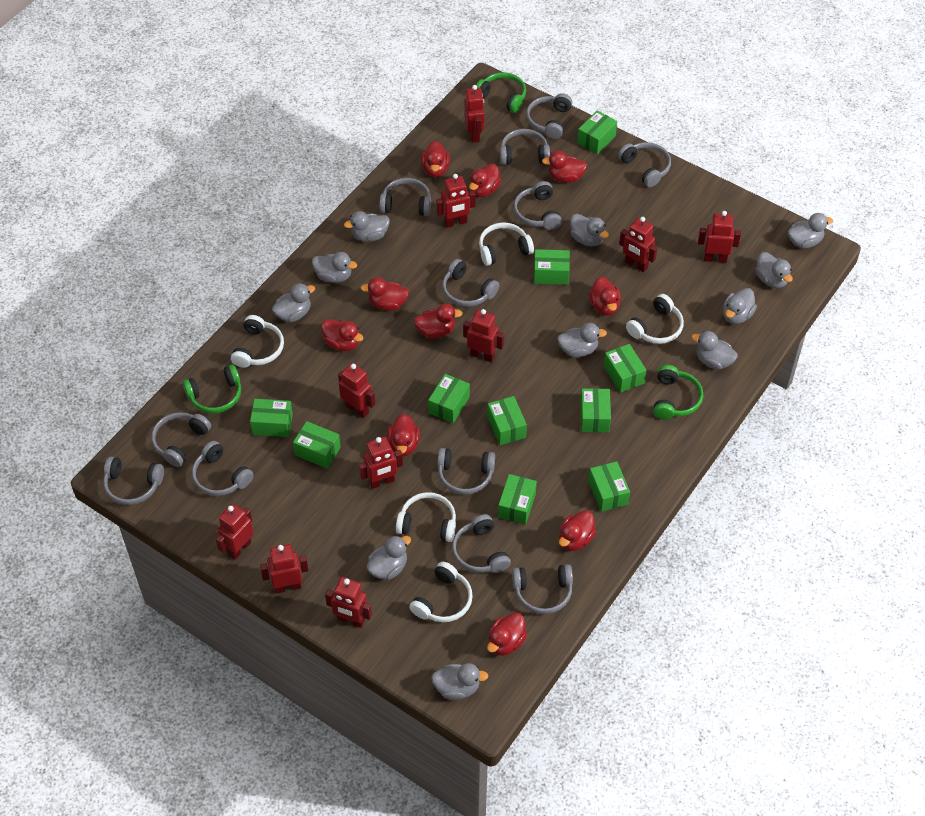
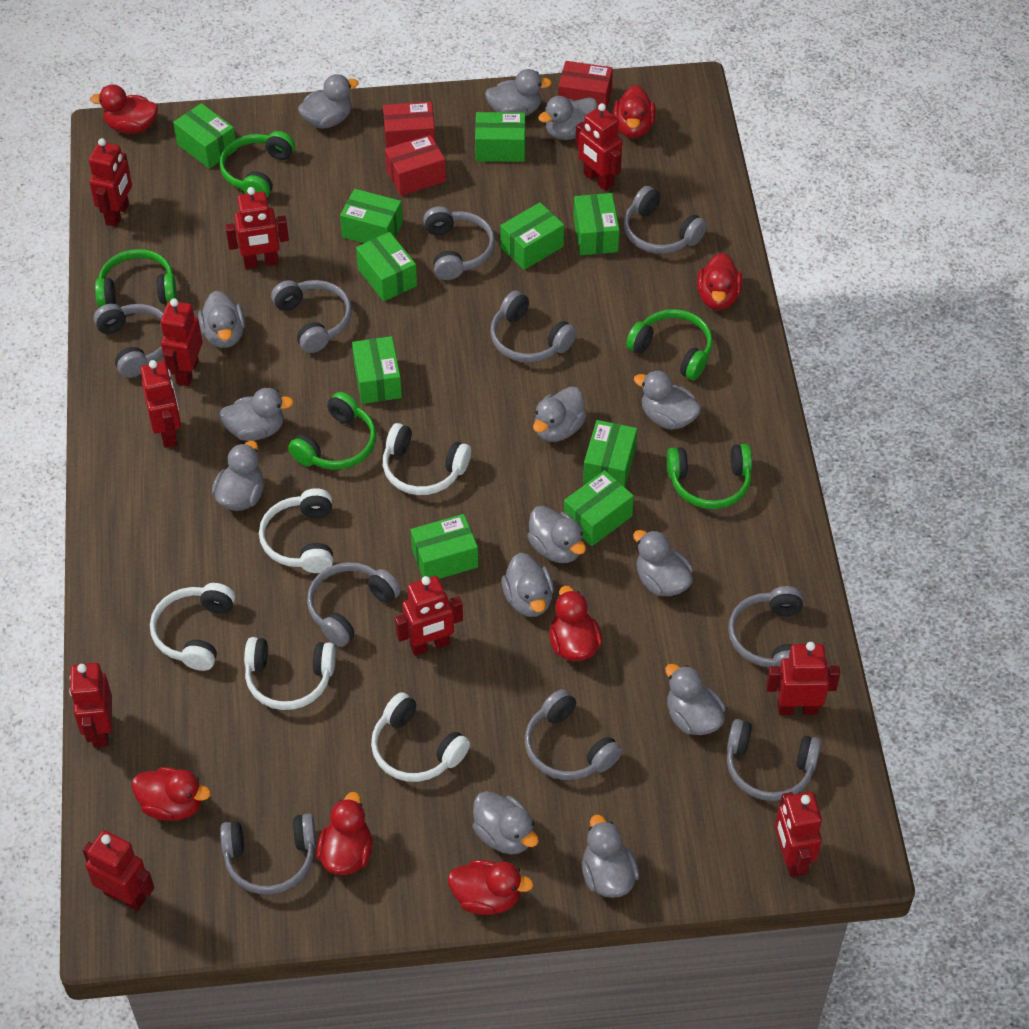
green headphones: 3 -> 5
grey duck: 11 -> 14
grey headphones: 12 -> 10
red box: 0 -> 3
red duck: 10 -> 7

